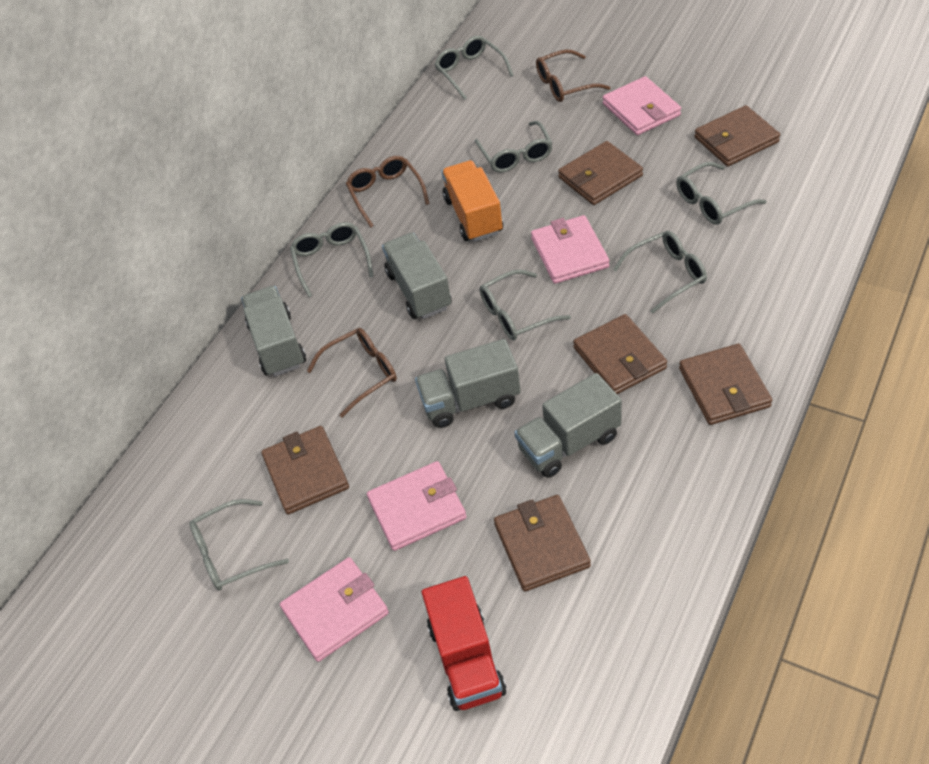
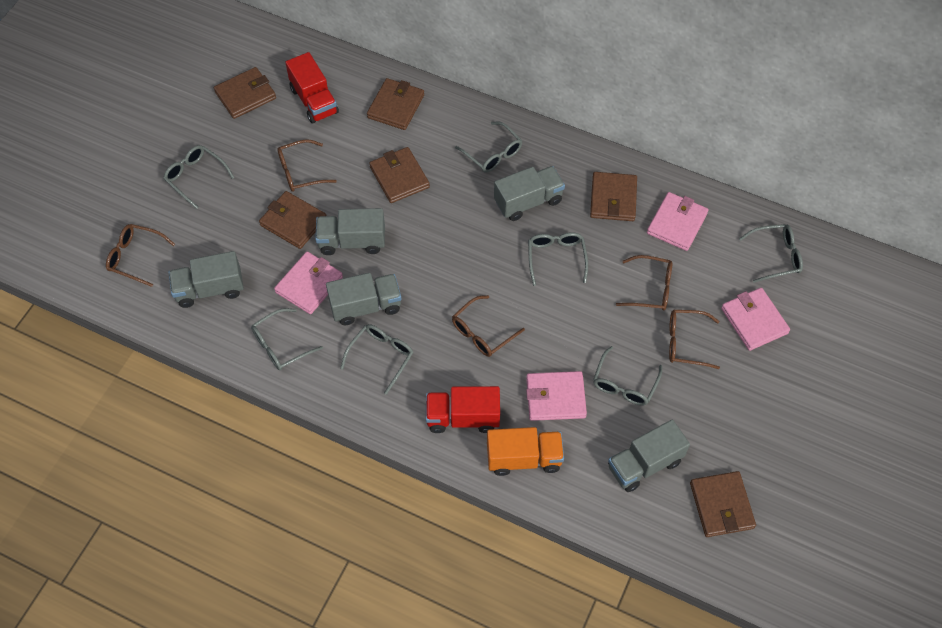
brown glasses: 3 -> 5
grey truck: 4 -> 5
red truck: 1 -> 2

